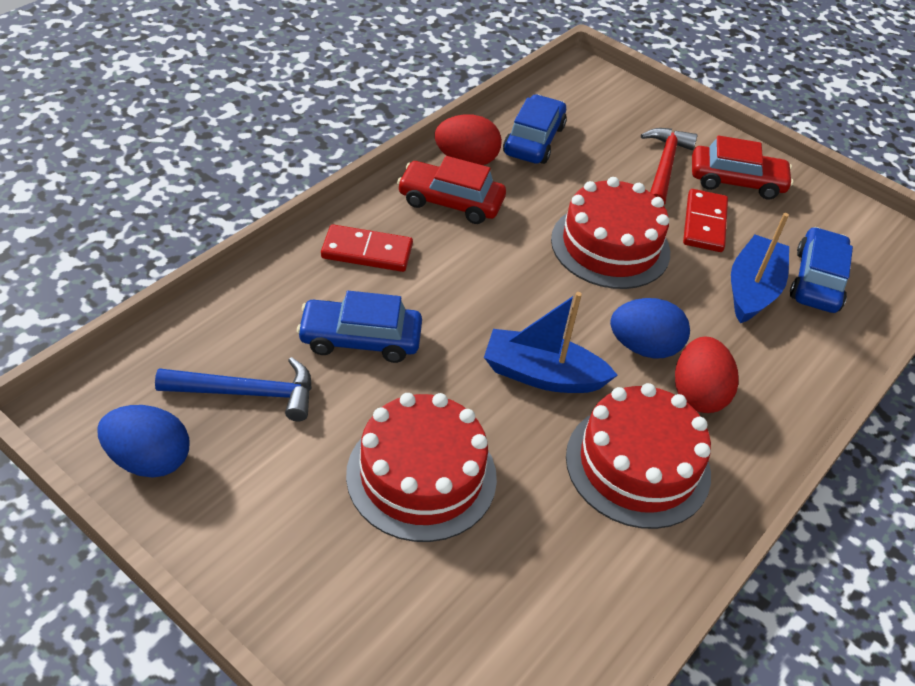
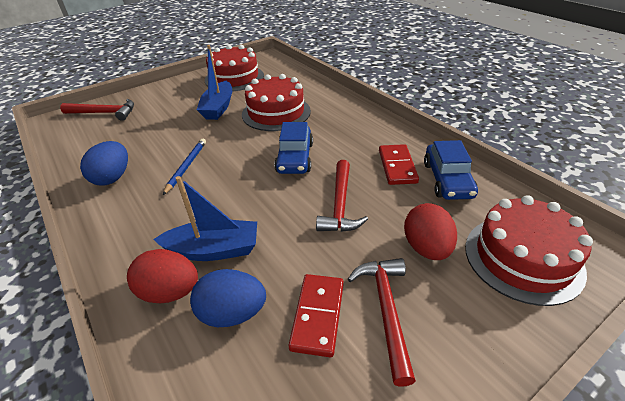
blue car: 3 -> 2
blue hammer: 1 -> 0
blue pencil: 0 -> 1
red car: 2 -> 0
red hammer: 1 -> 3

